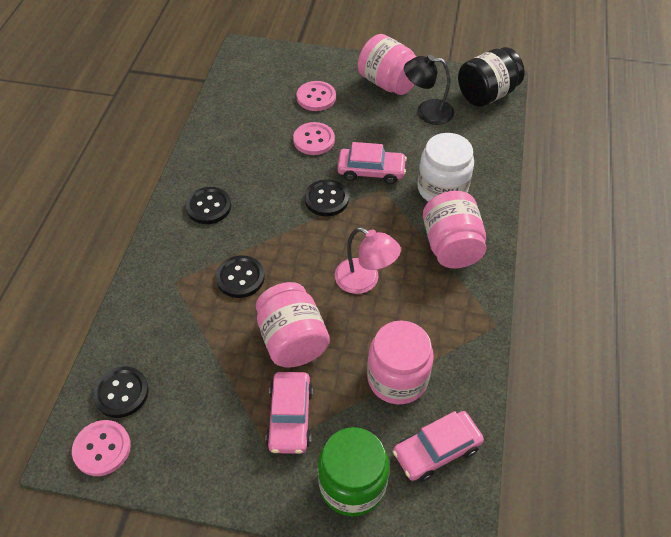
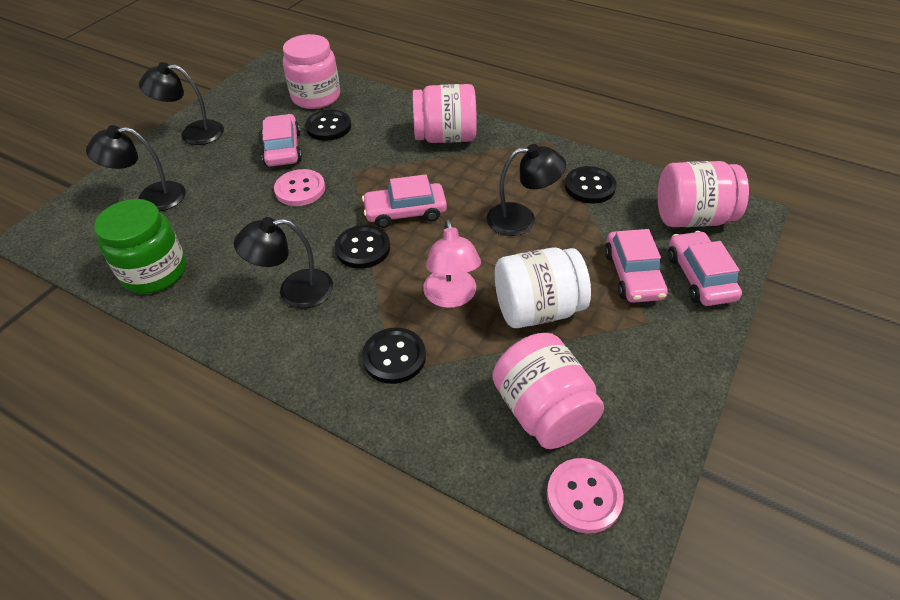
black jar: 1 -> 0
black lamp: 1 -> 4
pink button: 3 -> 2
pink car: 3 -> 4

